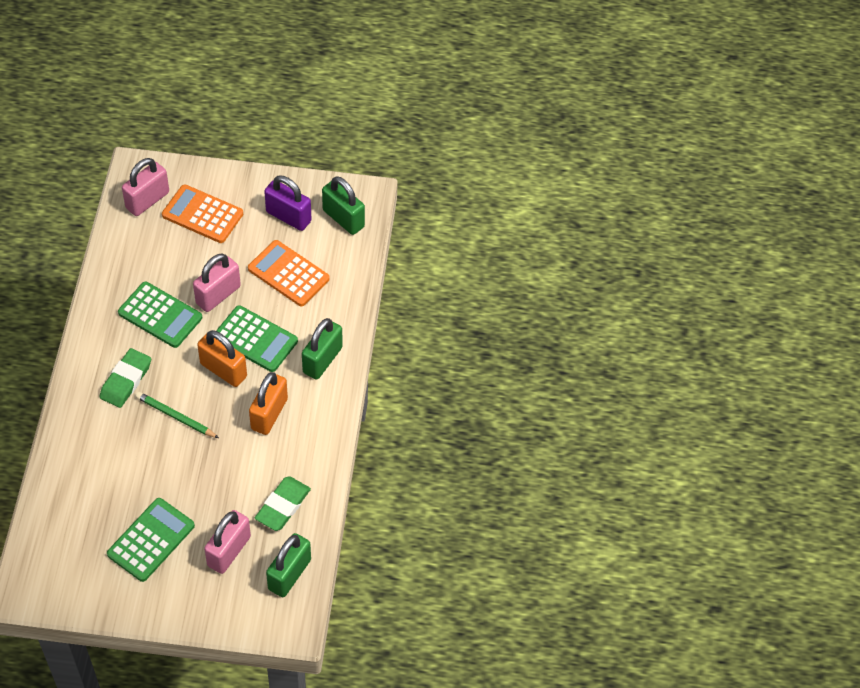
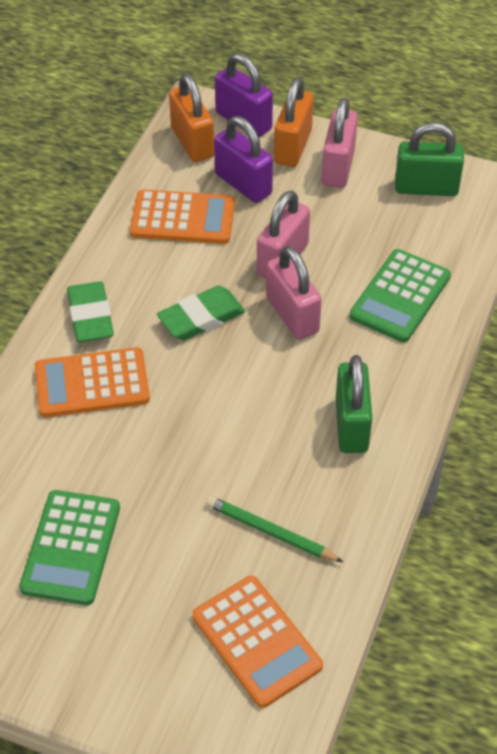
green calculator: 3 -> 2
green padlock: 3 -> 2
orange calculator: 2 -> 3
purple padlock: 1 -> 2

